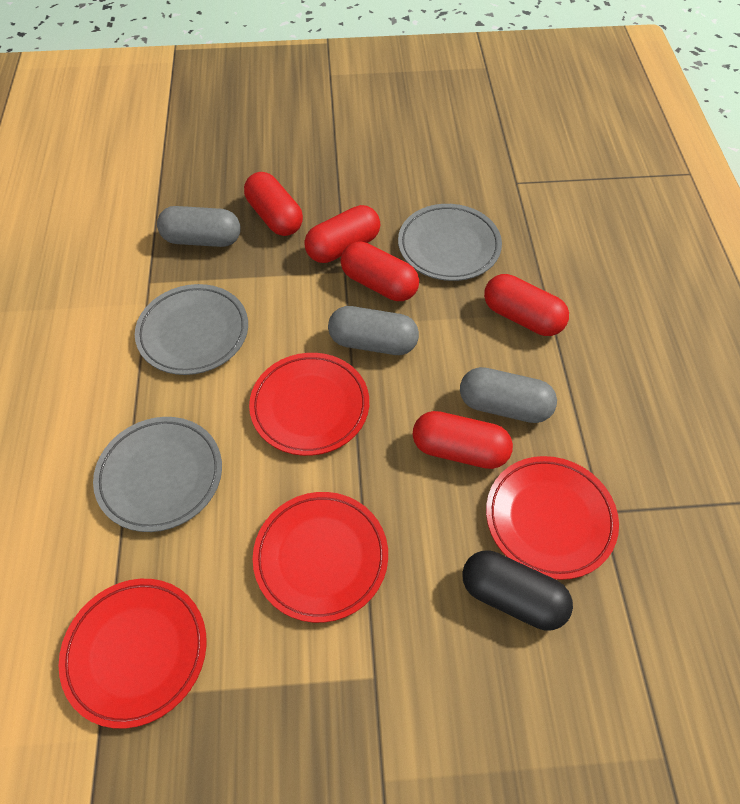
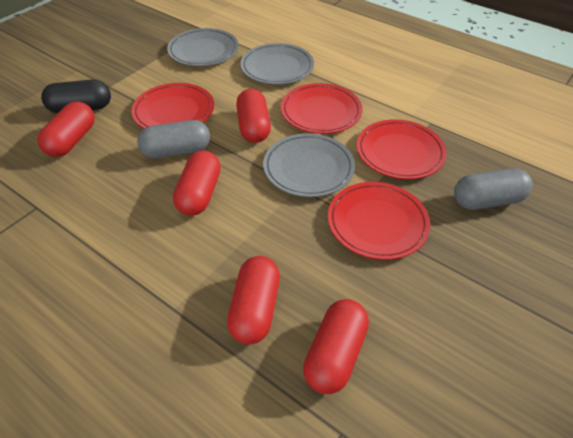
grey capsule: 3 -> 2

